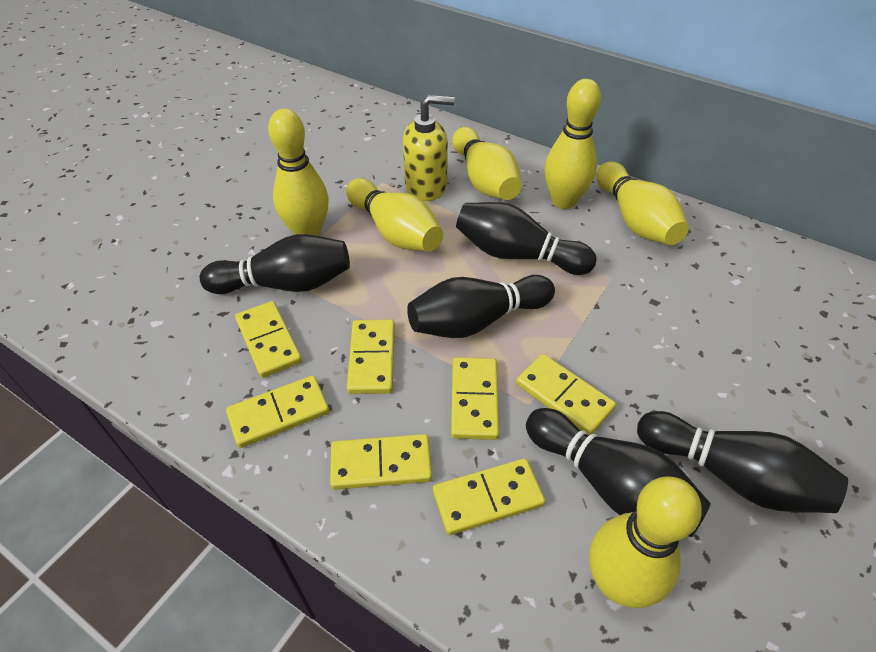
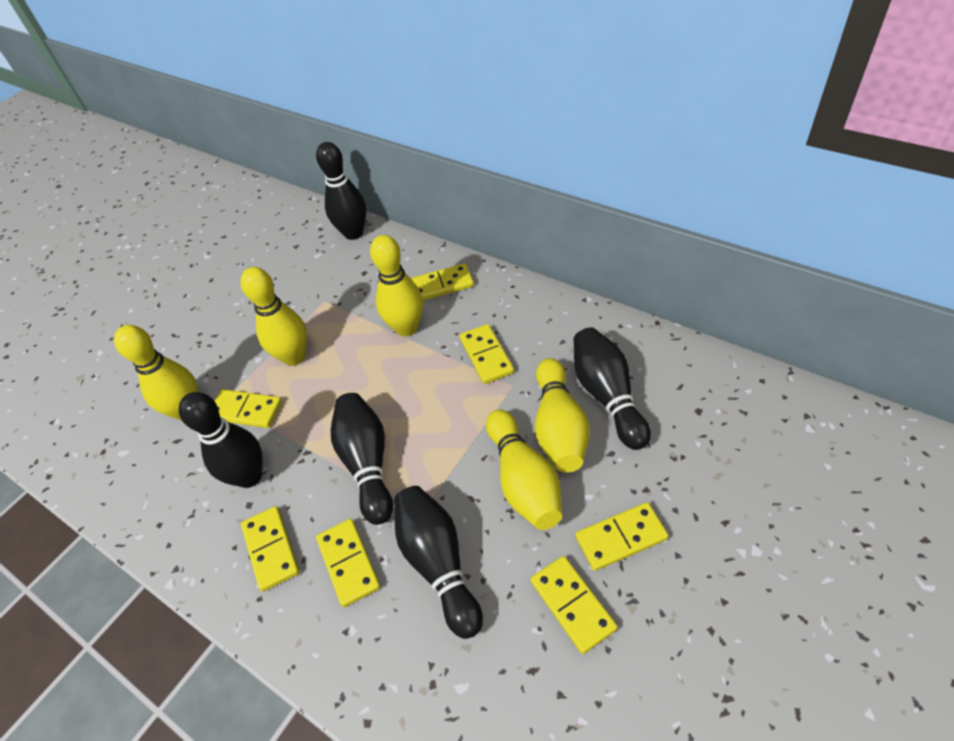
yellow bowling pin: 6 -> 5
yellow soap dispenser: 1 -> 0

